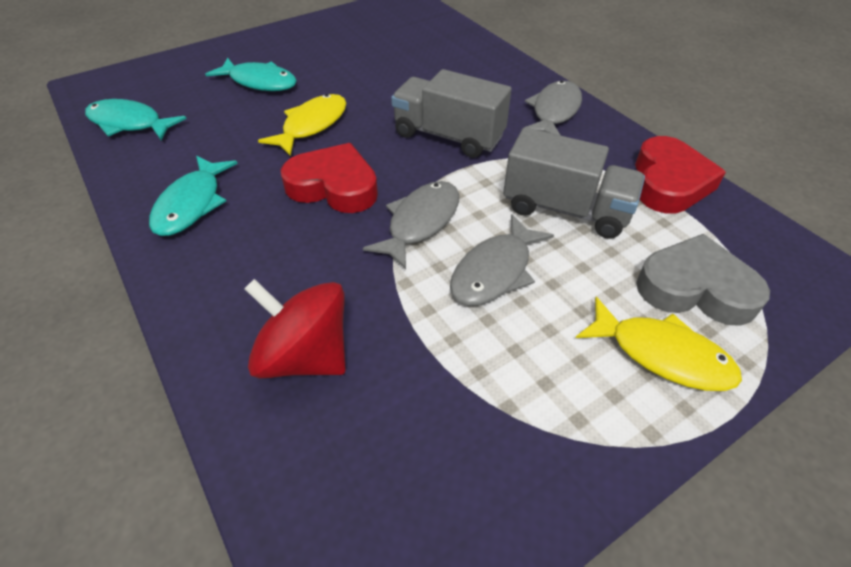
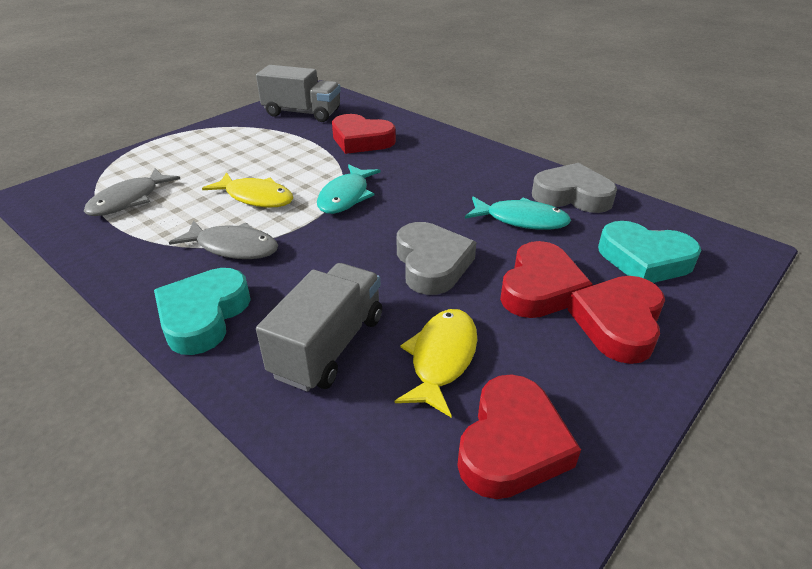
grey fish: 3 -> 2
grey heart: 1 -> 2
red heart: 2 -> 4
red spinning top: 1 -> 0
turquoise fish: 3 -> 2
turquoise heart: 0 -> 2

